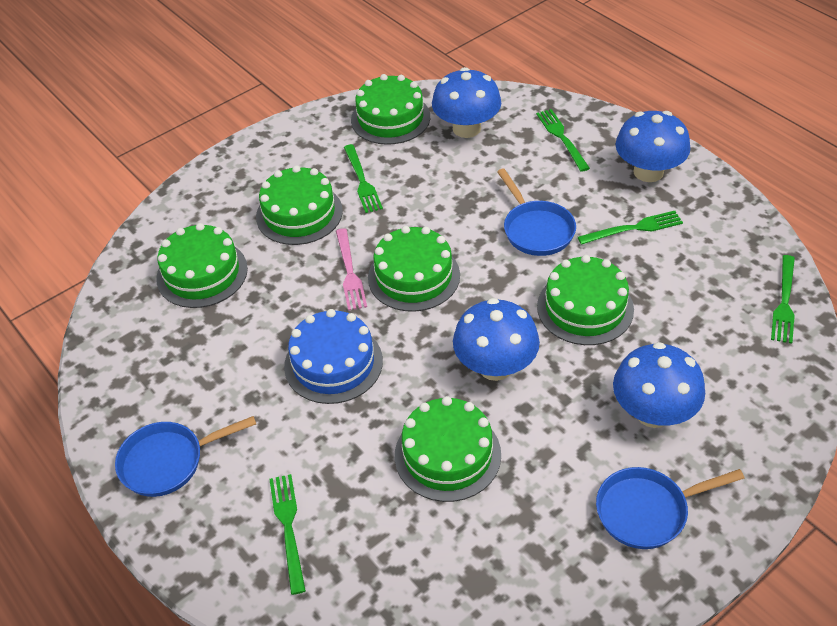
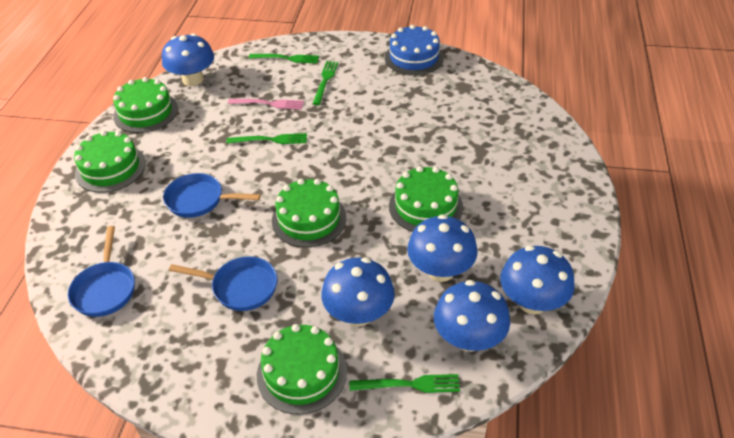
blue mushroom: 4 -> 5
green cake: 6 -> 5
green fork: 5 -> 4

